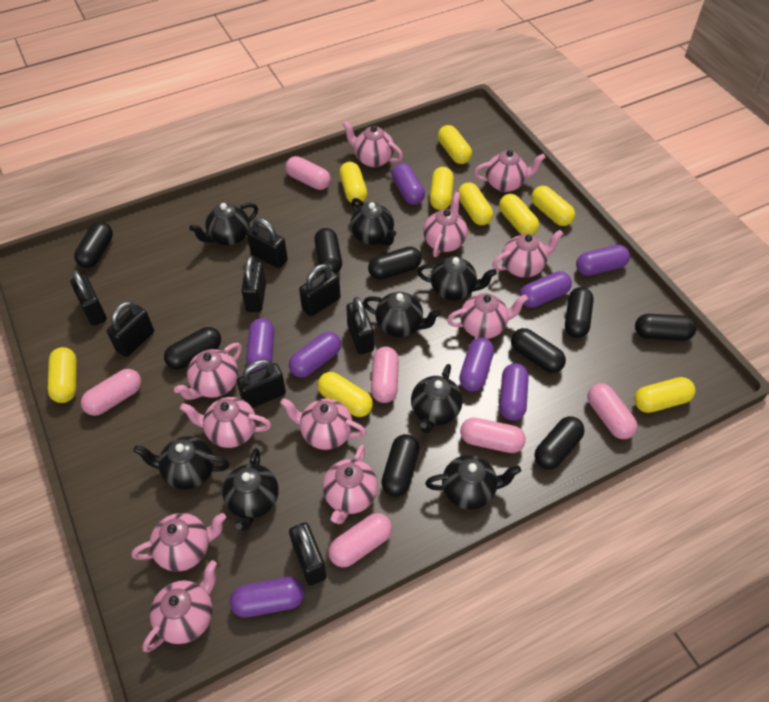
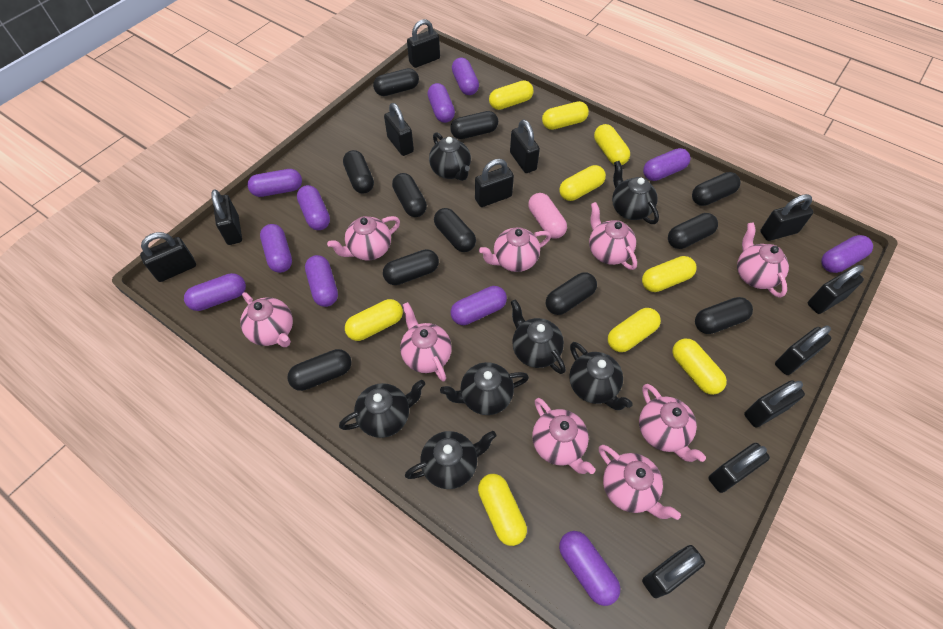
black capsule: 9 -> 11
black padlock: 8 -> 12
black teapot: 8 -> 7
pink capsule: 6 -> 1
pink teapot: 11 -> 9
purple capsule: 8 -> 11

